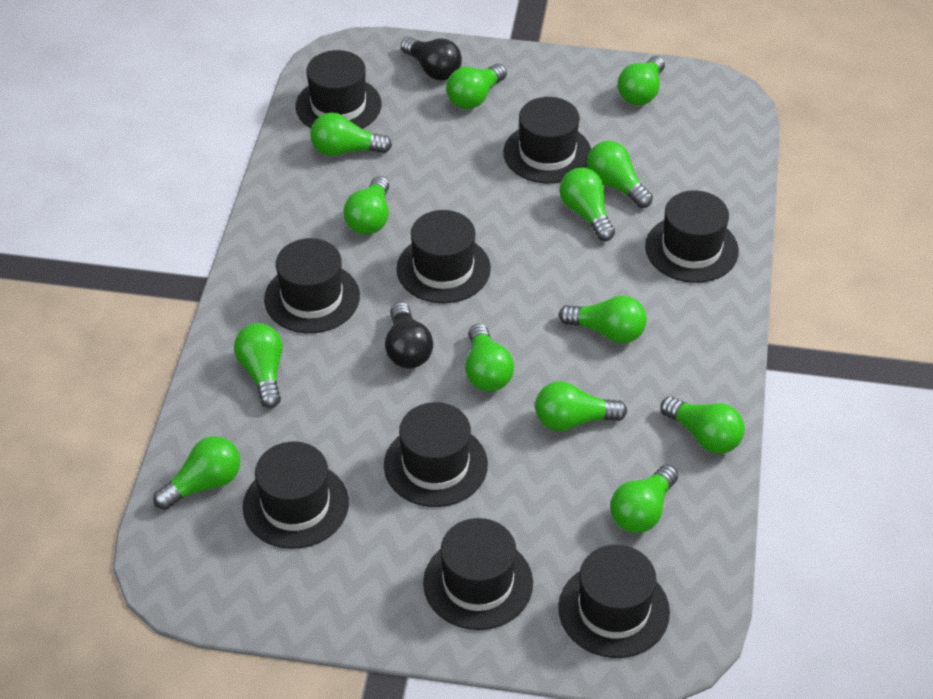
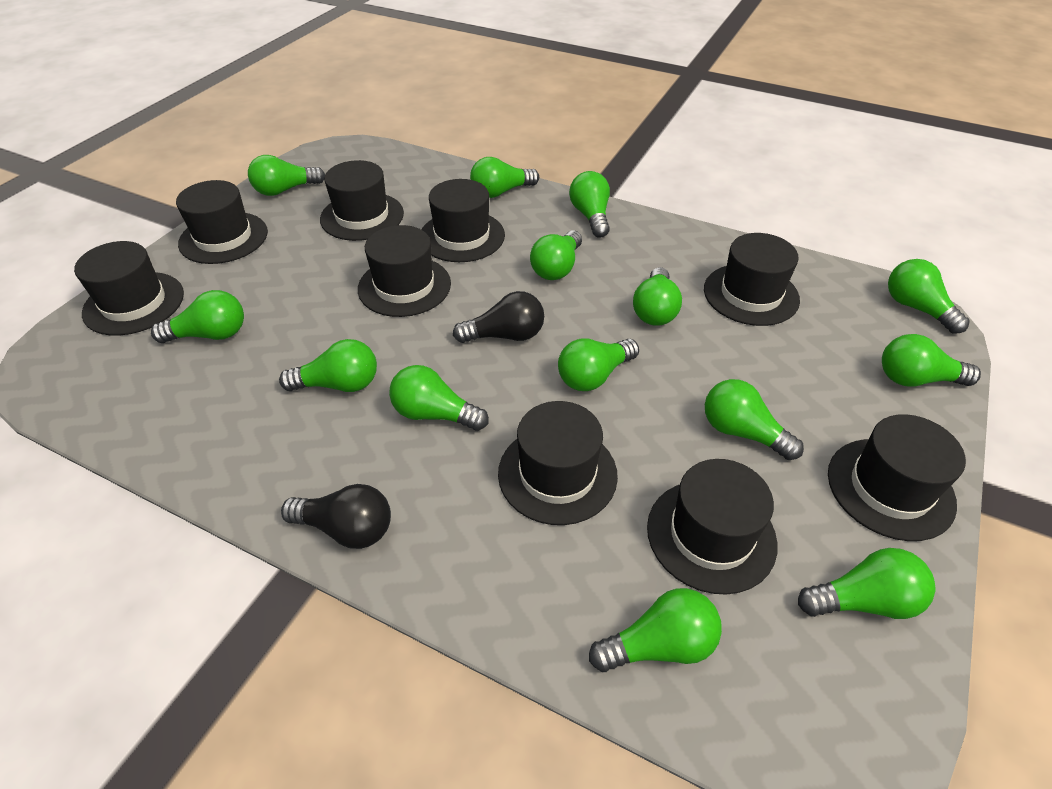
green light bulb: 13 -> 14

